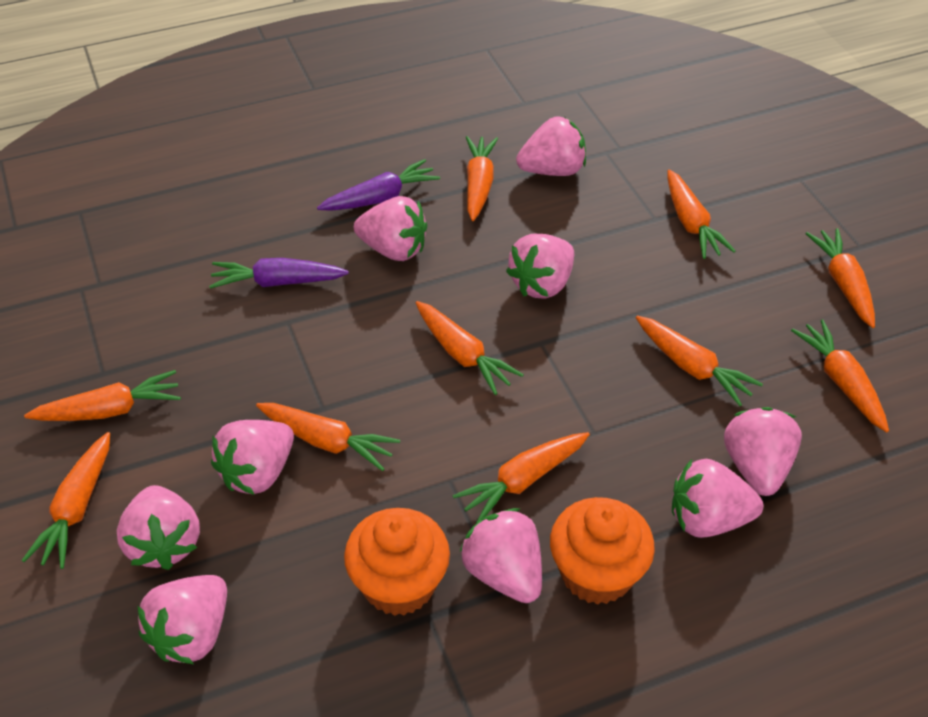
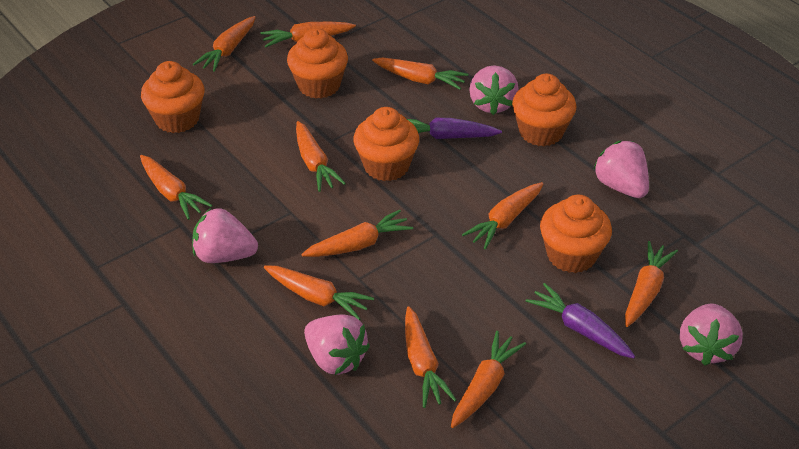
orange carrot: 10 -> 11
orange cupcake: 2 -> 5
pink strawberry: 9 -> 5

